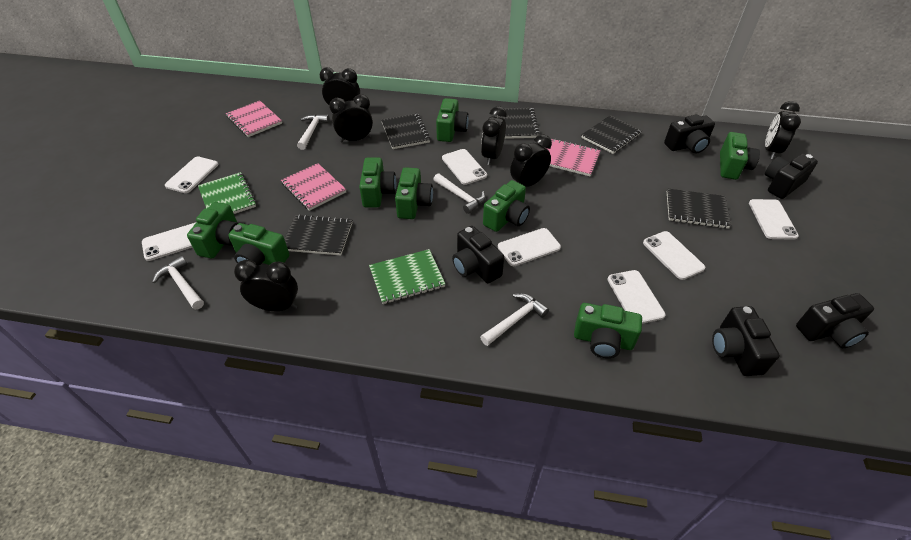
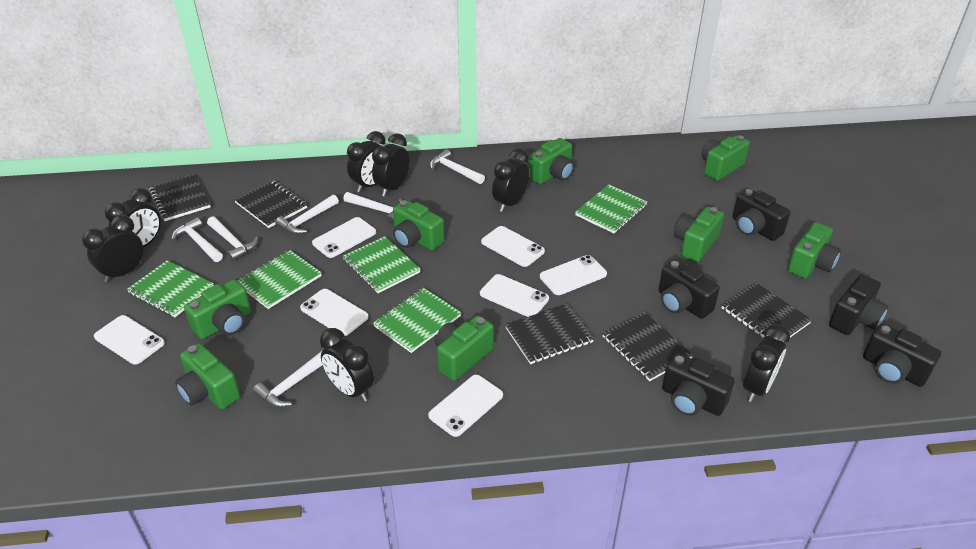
black clock: 6 -> 7
green notebook: 2 -> 5
pink notebook: 3 -> 0
white hammer: 4 -> 6

